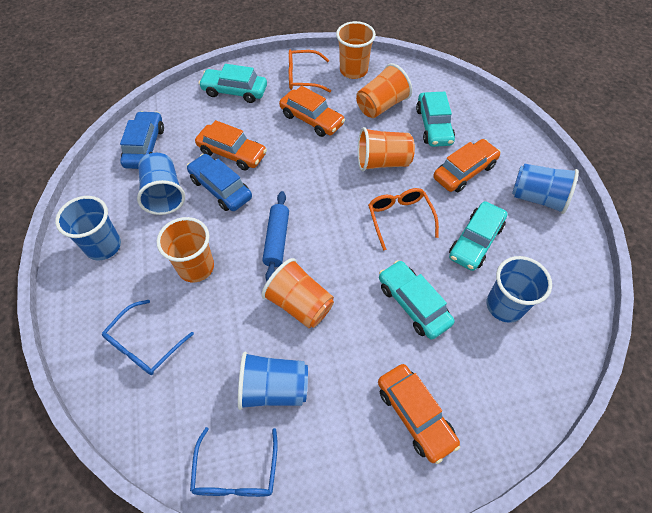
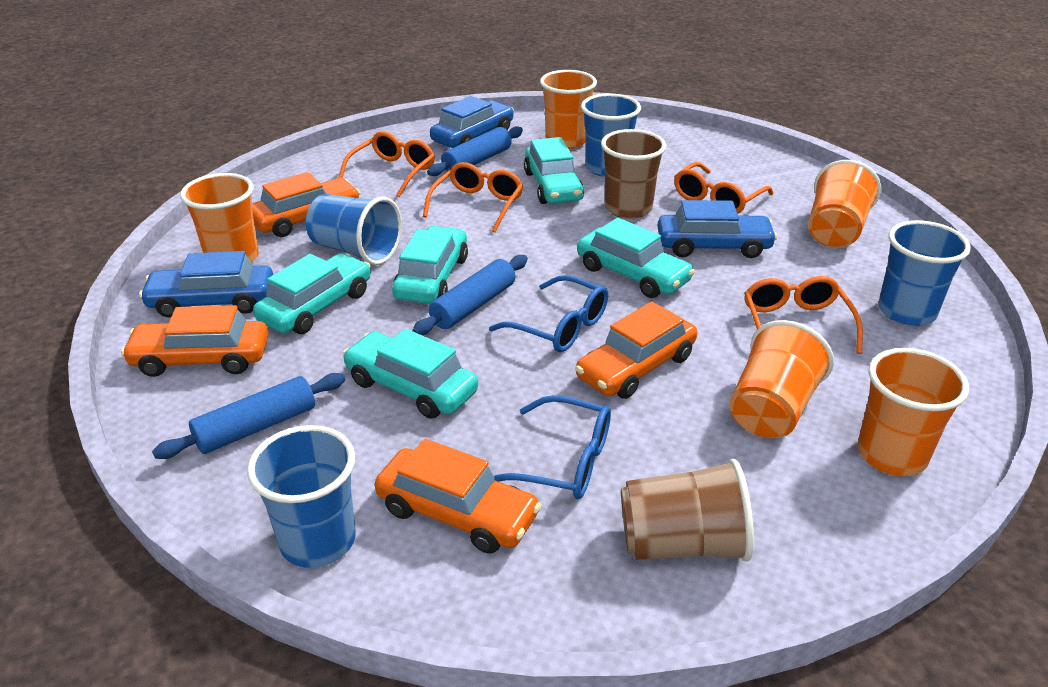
blue car: 2 -> 3
blue cup: 5 -> 4
blue rolling pin: 1 -> 3
brown cup: 0 -> 2
orange glasses: 2 -> 4
turquoise car: 4 -> 5

